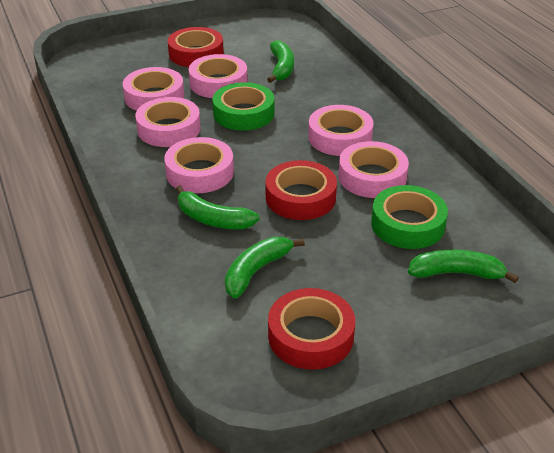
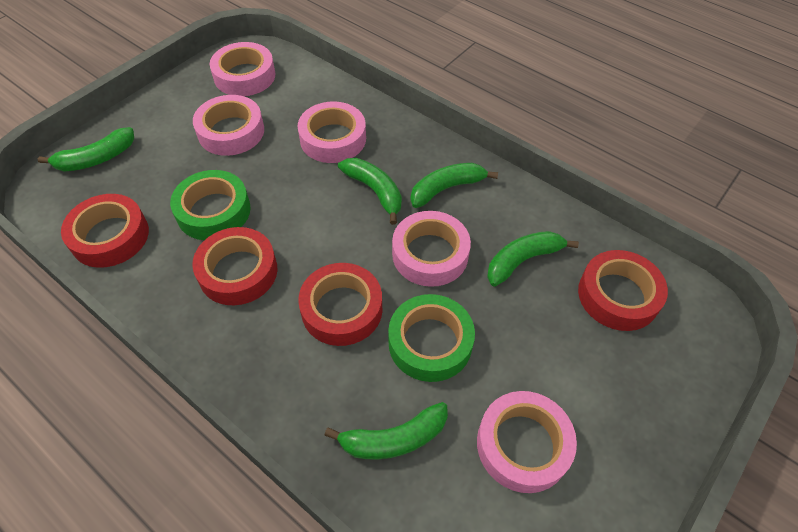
green banana: 4 -> 5
pink tape: 6 -> 5
red tape: 3 -> 4

